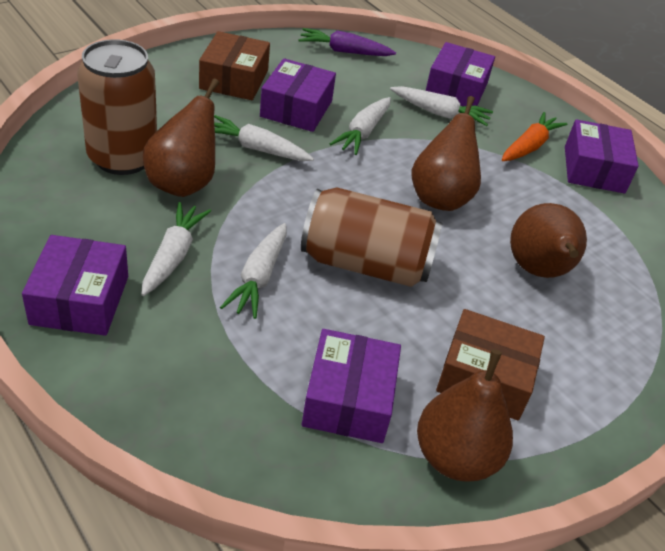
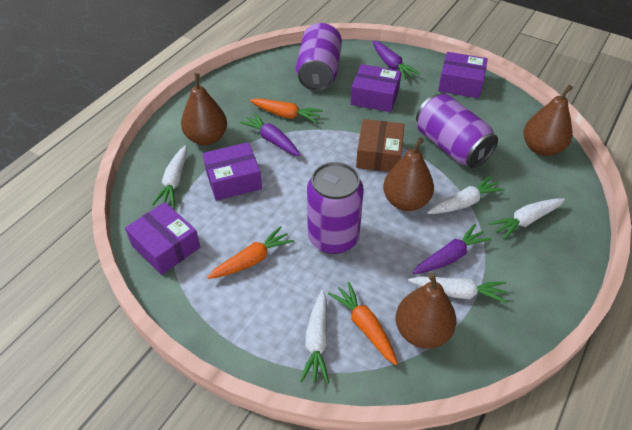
brown box: 2 -> 1
brown can: 2 -> 0
orange carrot: 1 -> 3
purple box: 5 -> 4
purple can: 0 -> 3
purple carrot: 1 -> 3

